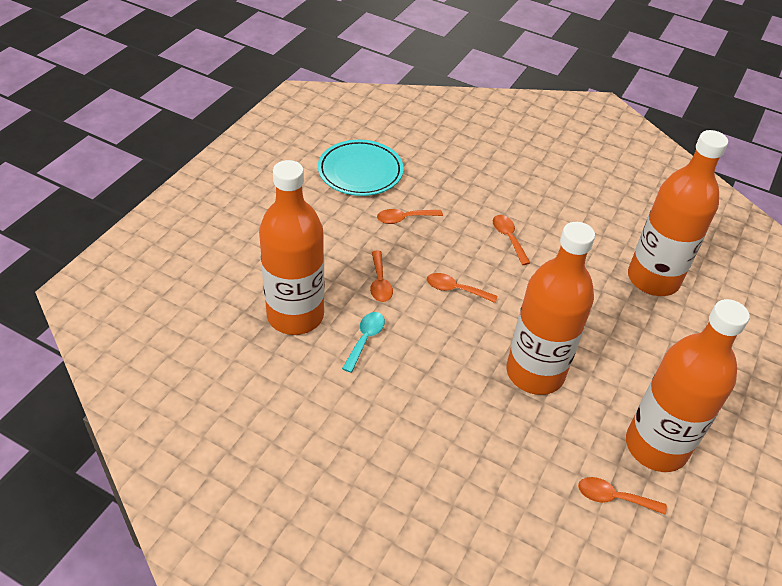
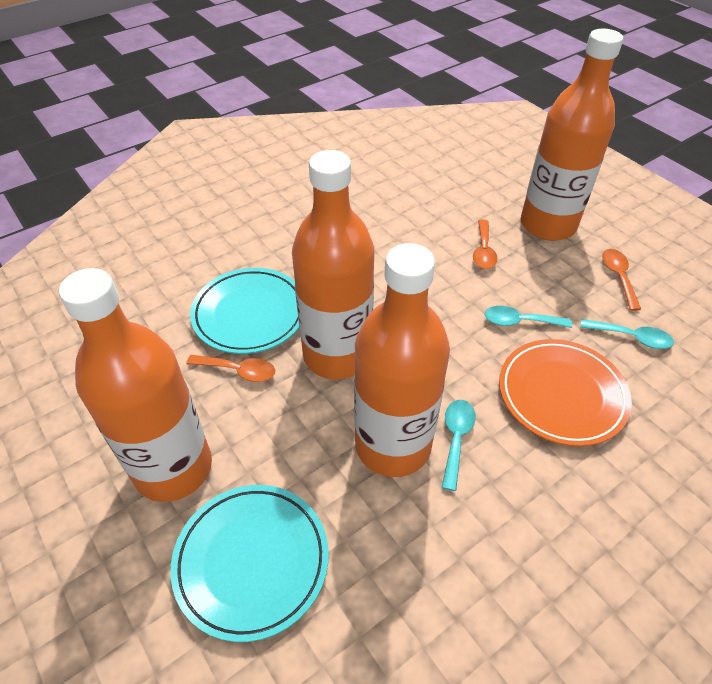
orange plate: 0 -> 1
orange spoon: 5 -> 3
turquoise plate: 1 -> 2
turquoise spoon: 1 -> 3

